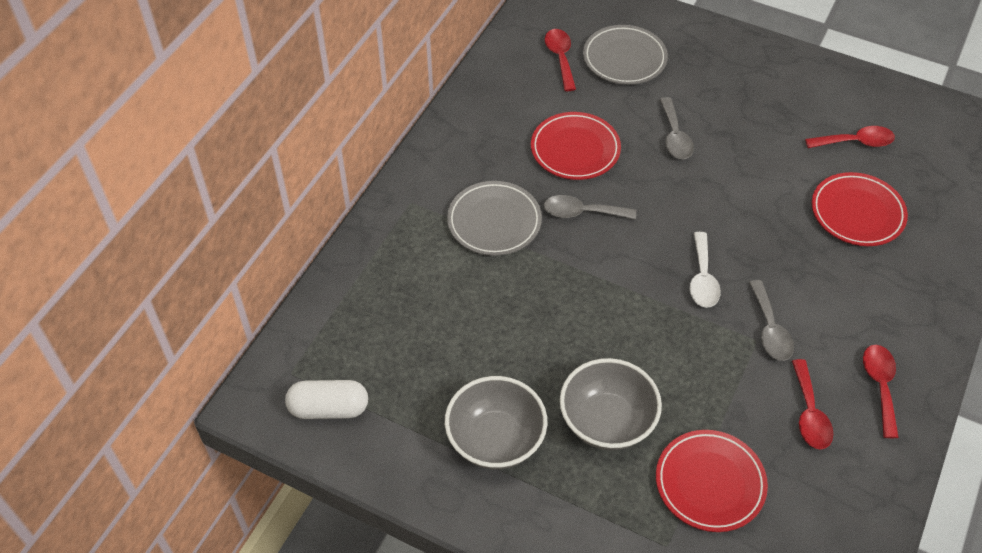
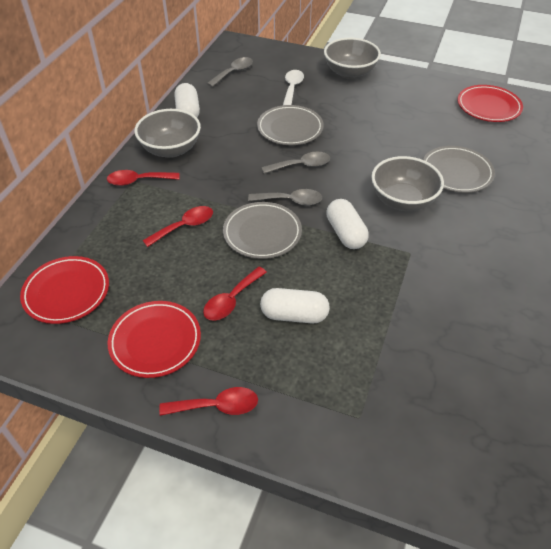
grey bowl: 2 -> 3
grey plate: 2 -> 3
white capsule: 1 -> 3

